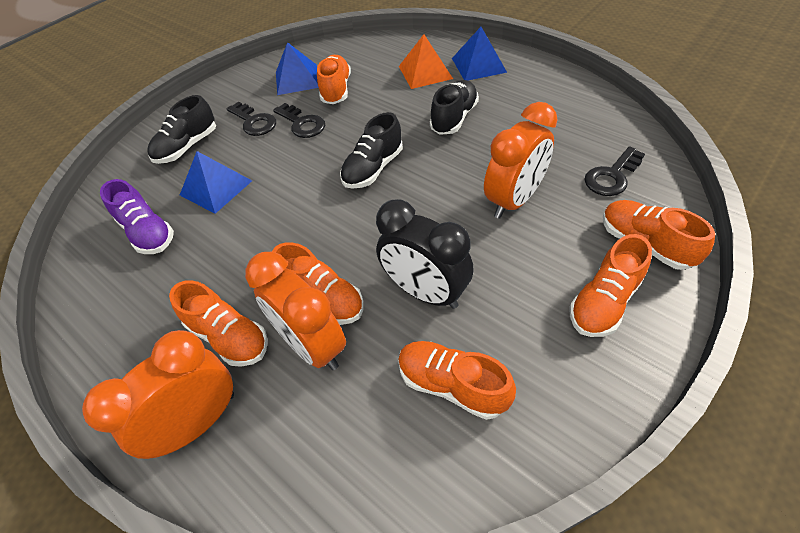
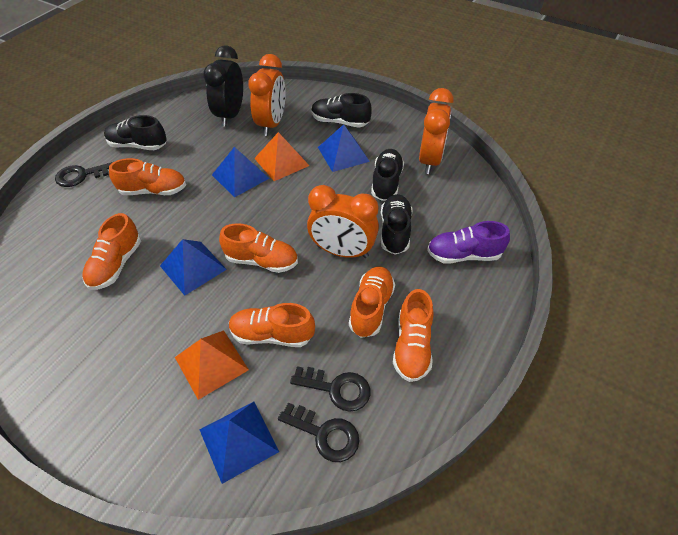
black shoe: 3 -> 4
blue pyramid: 3 -> 4
orange pyramid: 1 -> 2

